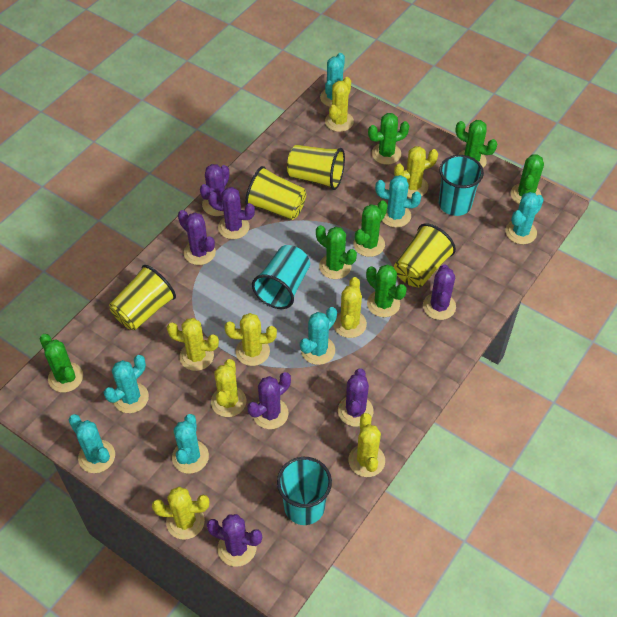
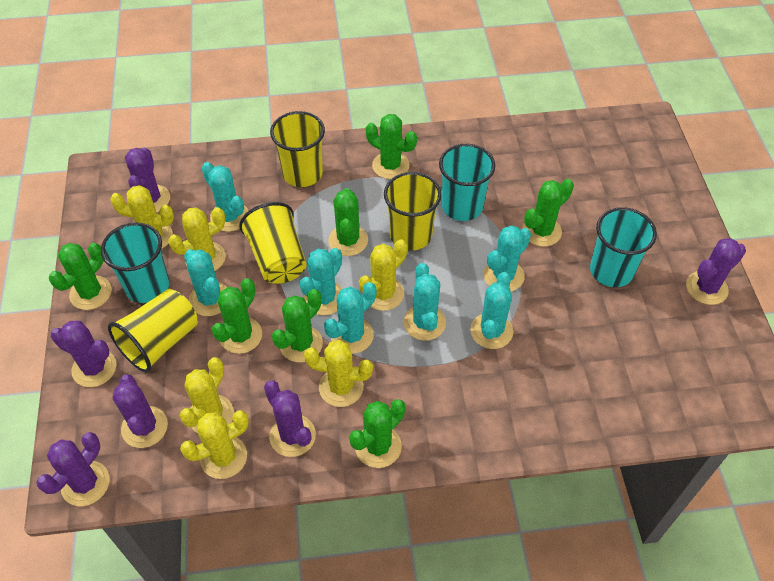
purple cactus: 7 -> 6
yellow cactus: 8 -> 6

